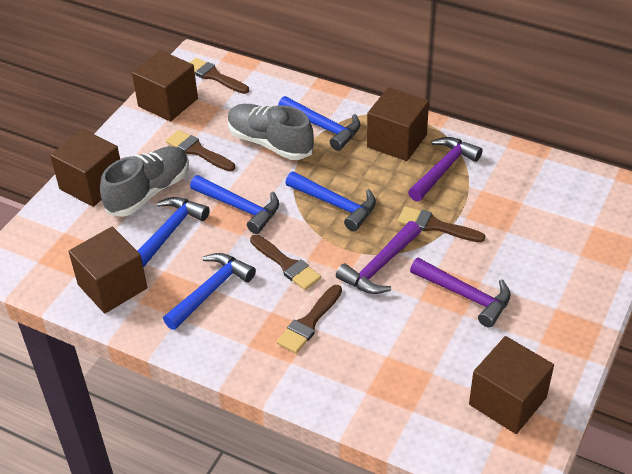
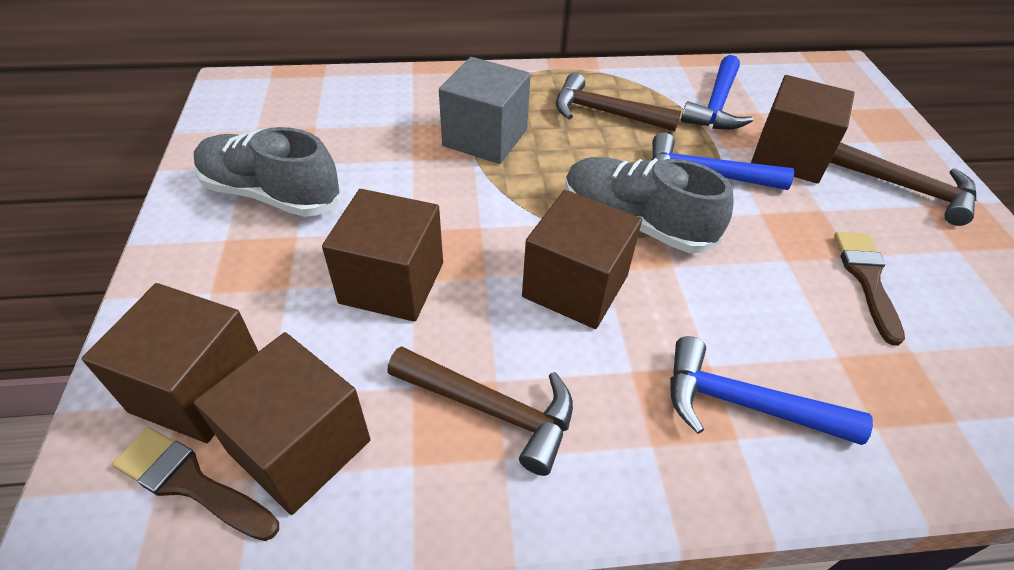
blue hammer: 5 -> 3
brown brush: 5 -> 2
brown hammer: 0 -> 3
grey cube: 0 -> 1
purple hammer: 3 -> 0

